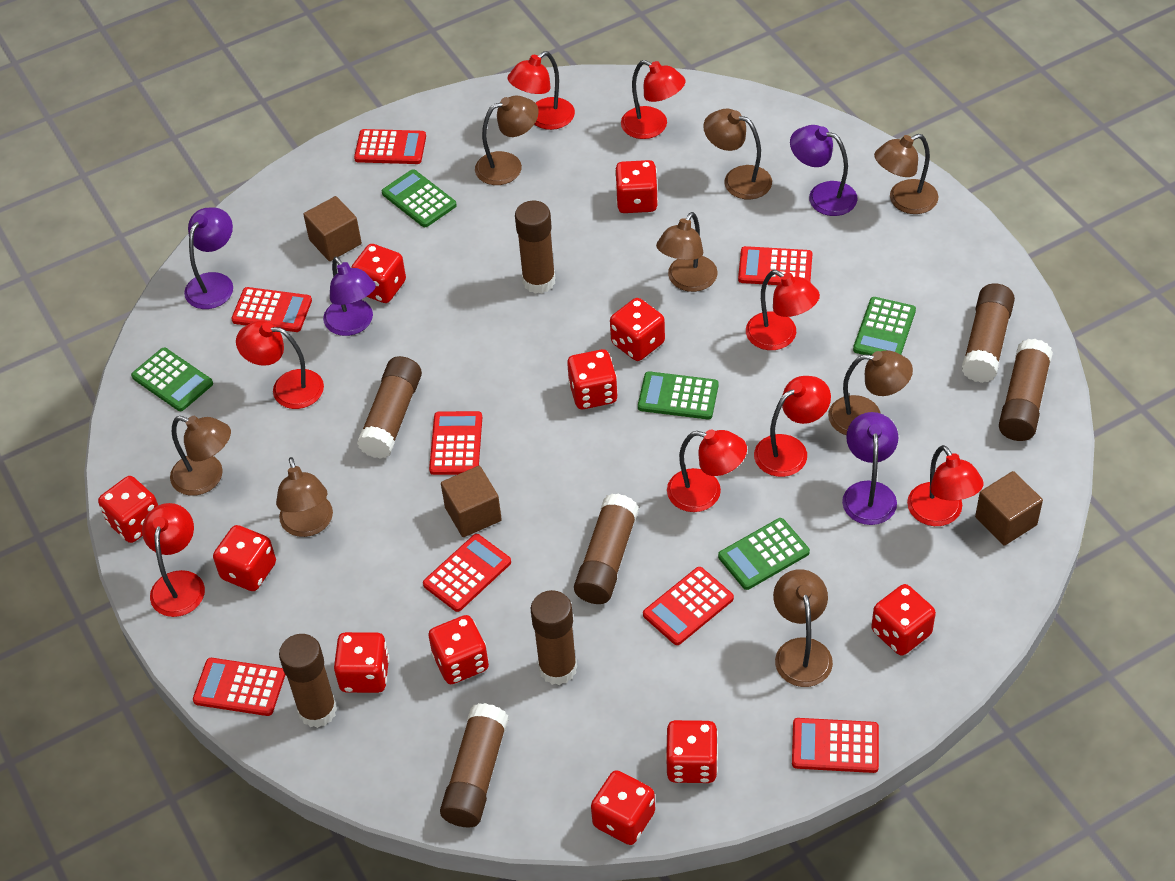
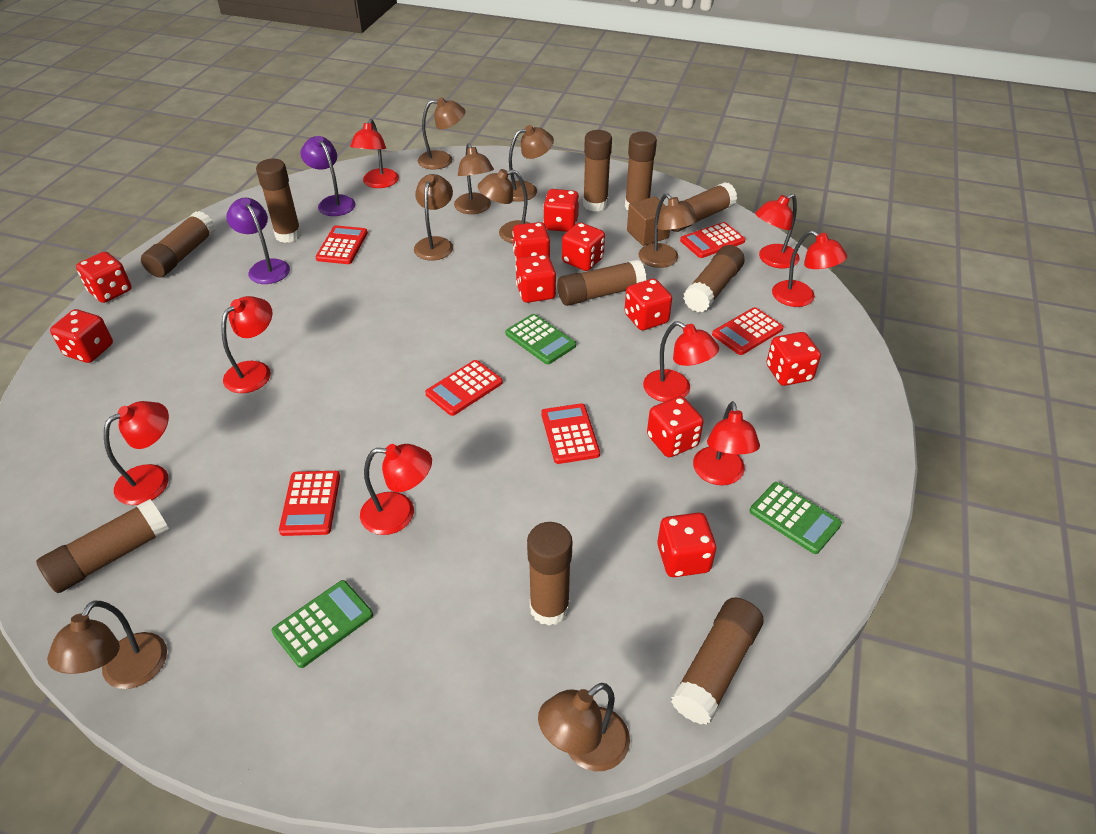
brown cube: 3 -> 1
brown glue stick: 8 -> 10
green calculator: 5 -> 3
purple lamp: 4 -> 2
red calculator: 8 -> 6
red dice: 11 -> 10

